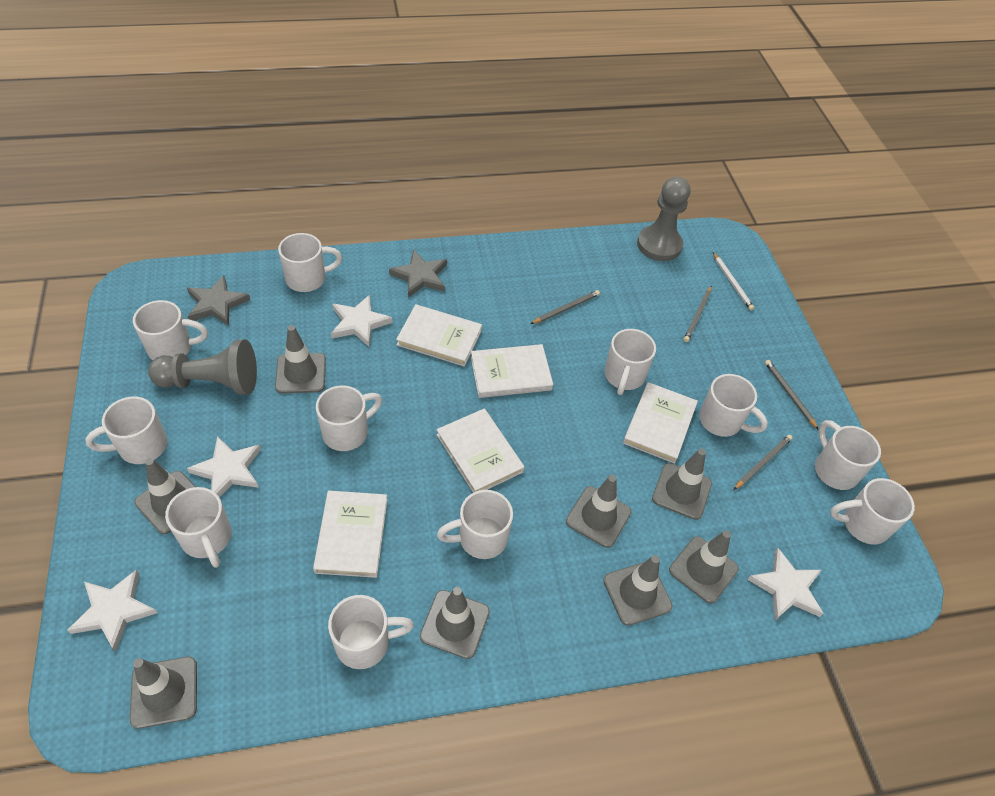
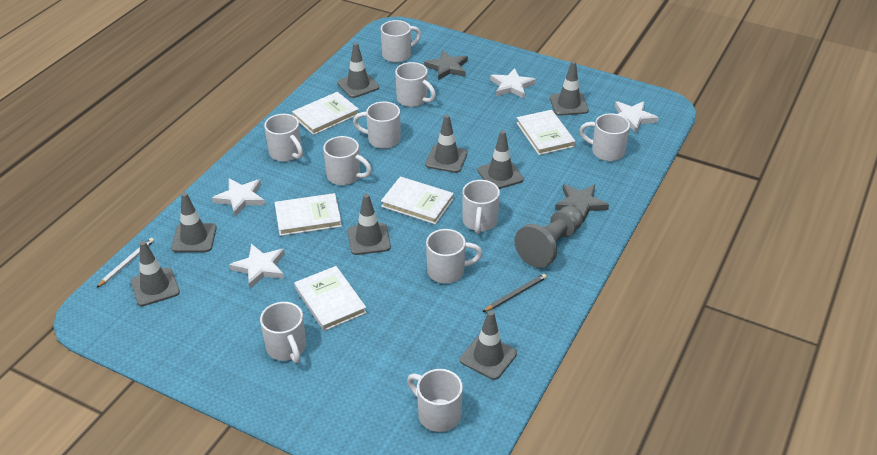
grey pawn: 2 -> 1
grey pencil: 4 -> 1
white mug: 11 -> 10

